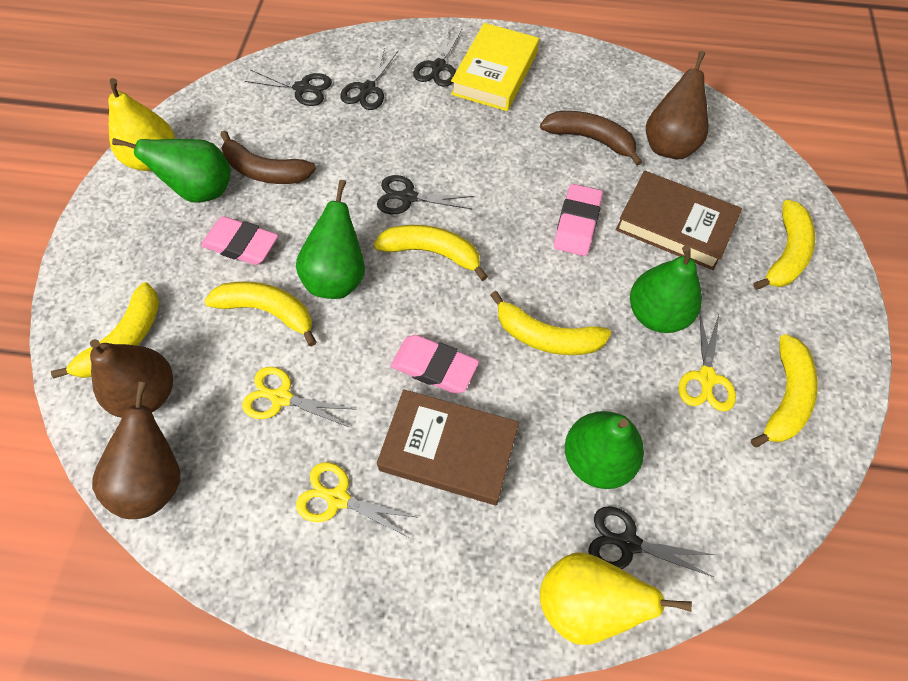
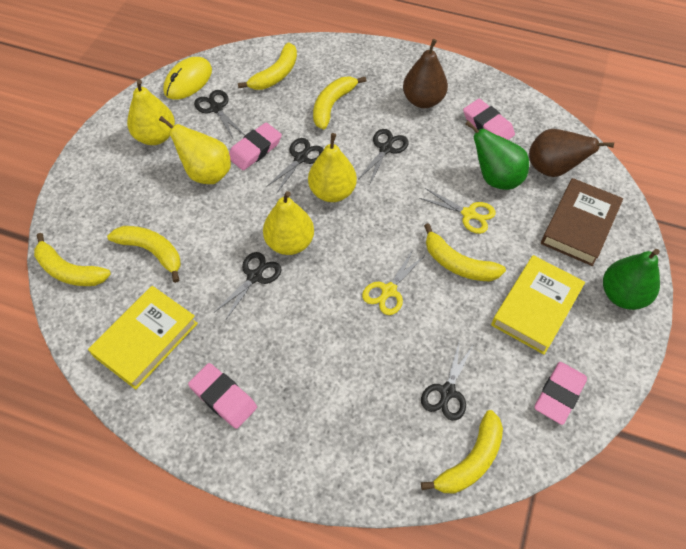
brown banana: 2 -> 0
brown book: 2 -> 1
brown pear: 3 -> 2
green pear: 4 -> 2
pink eraser: 3 -> 4
yellow book: 1 -> 2
yellow mouse: 0 -> 1
yellow pear: 2 -> 4
yellow scissors: 3 -> 2

